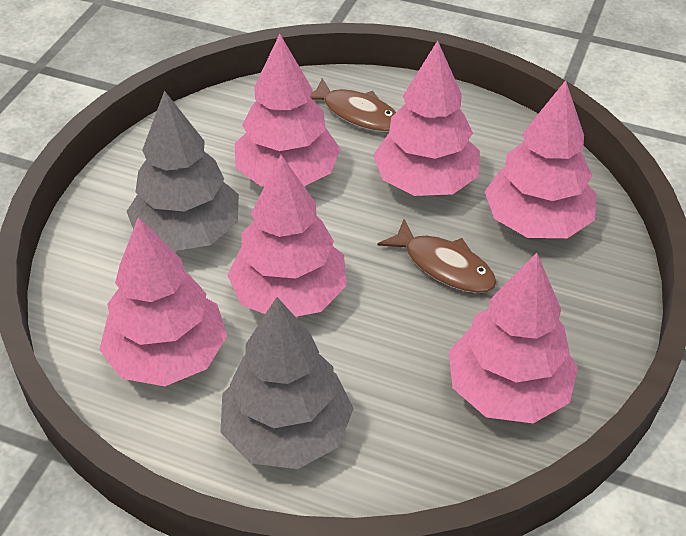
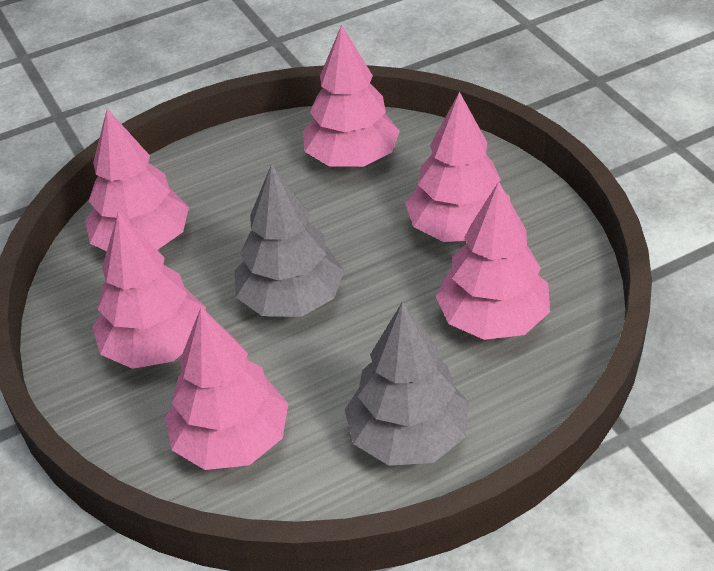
brown fish: 2 -> 0

